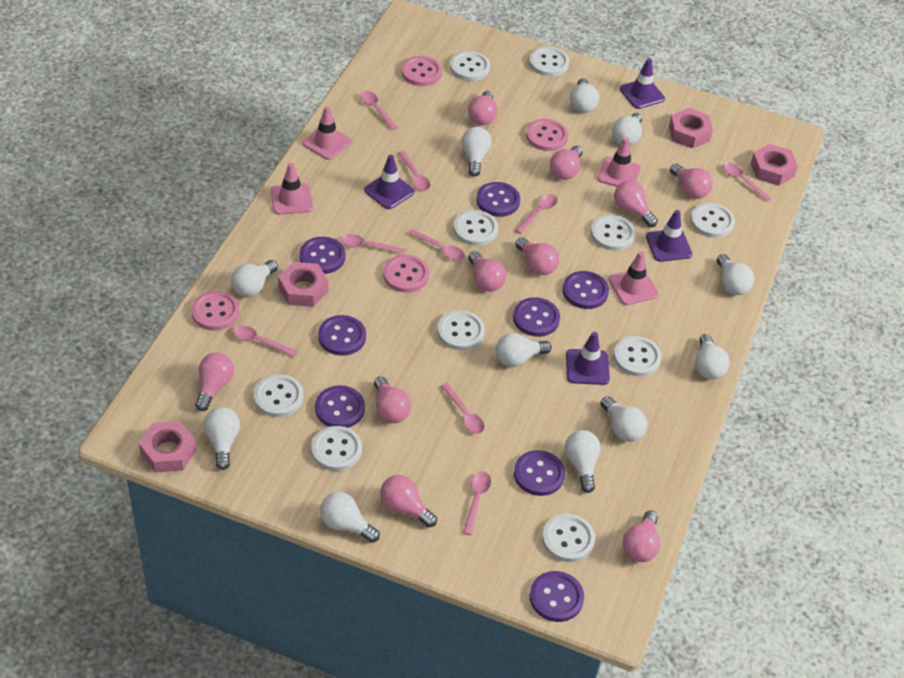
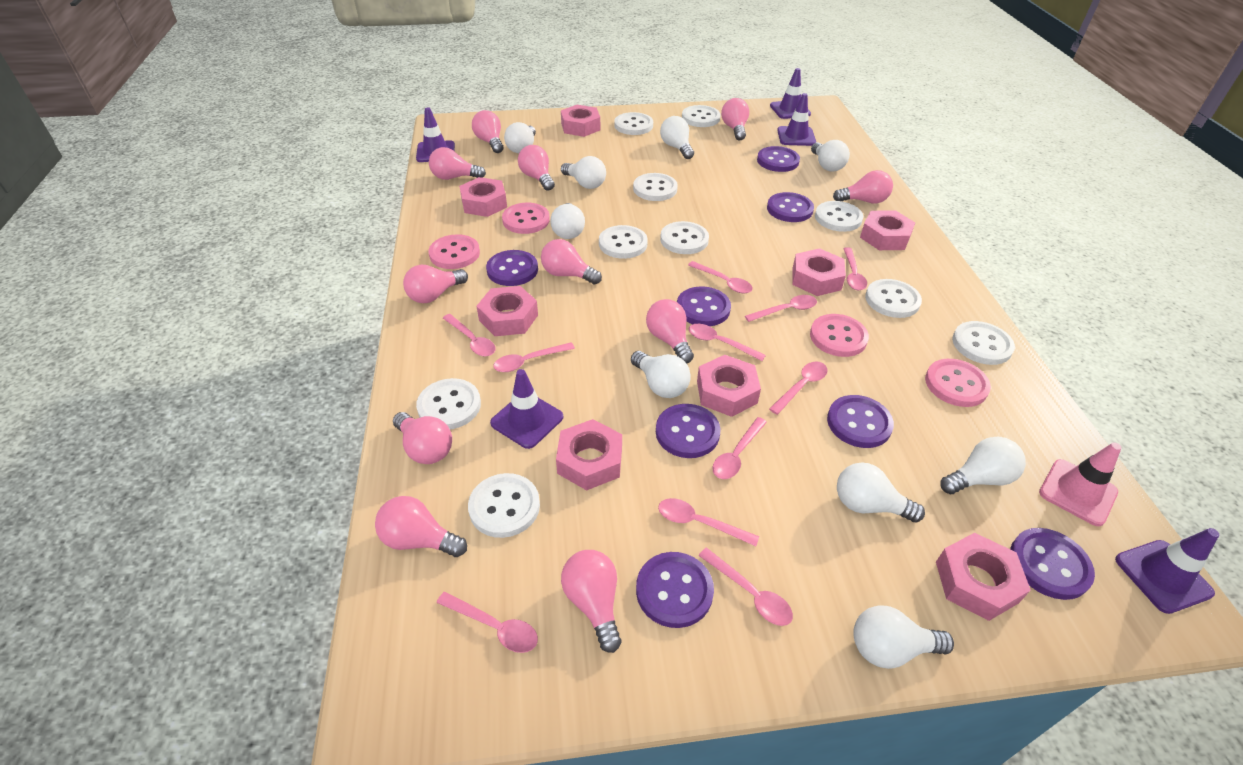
pink light bulb: 10 -> 11
pink nut: 4 -> 8
pink spoon: 9 -> 11
pink traffic cone: 4 -> 1
purple traffic cone: 4 -> 5
white light bulb: 11 -> 9

